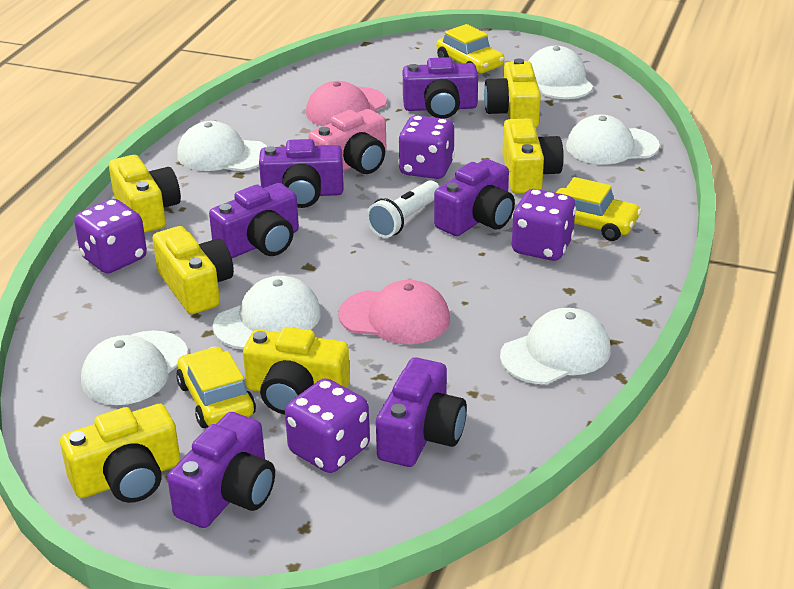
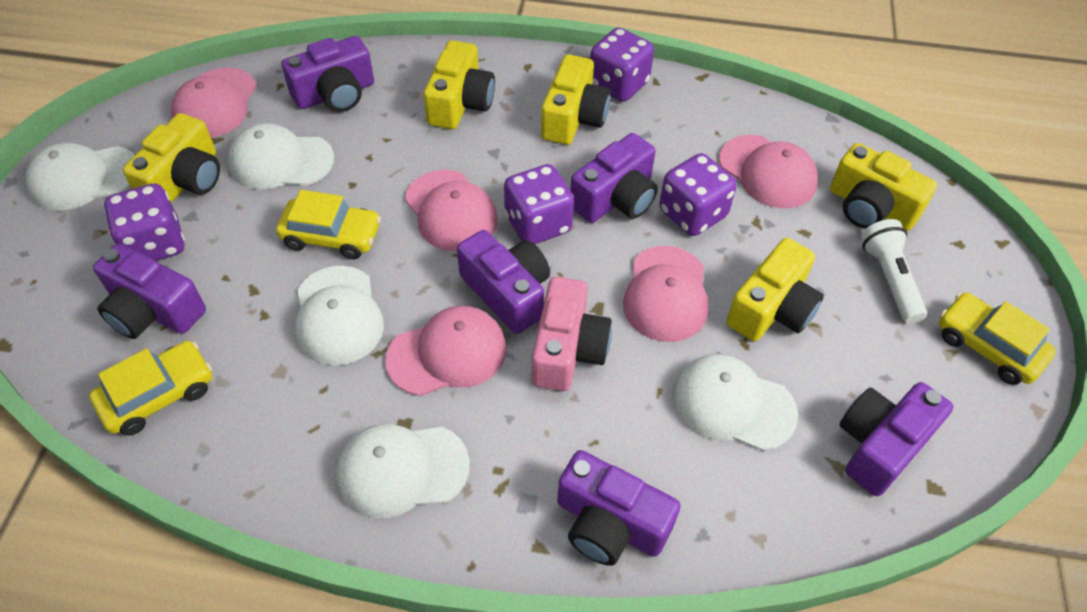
pink cap: 2 -> 5
white cap: 6 -> 5
yellow camera: 6 -> 5

